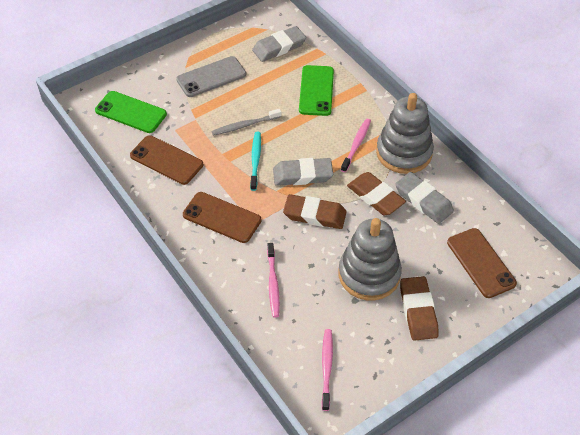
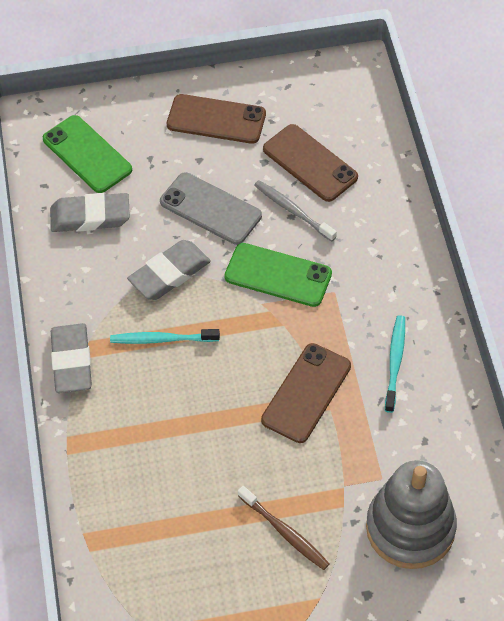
brown eraser: 3 -> 0
brown toothbrush: 0 -> 1
grey stacking toy: 2 -> 1
pink toothbrush: 3 -> 0
turquoise toothbrush: 1 -> 2

